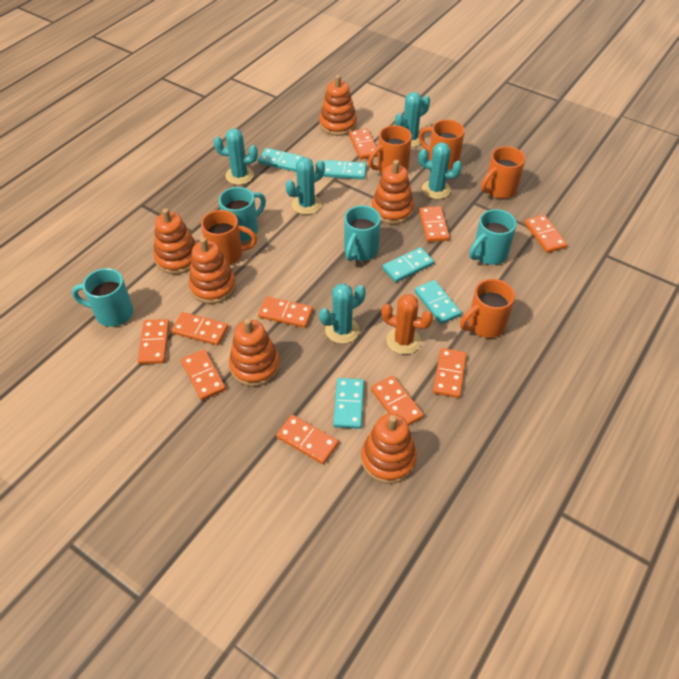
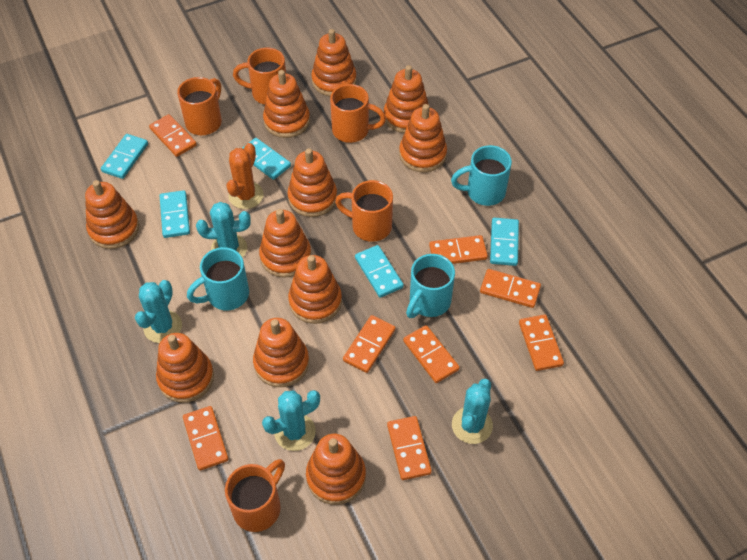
orange domino: 10 -> 8
orange stacking toy: 6 -> 11
turquoise cactus: 5 -> 4
turquoise mug: 4 -> 3

